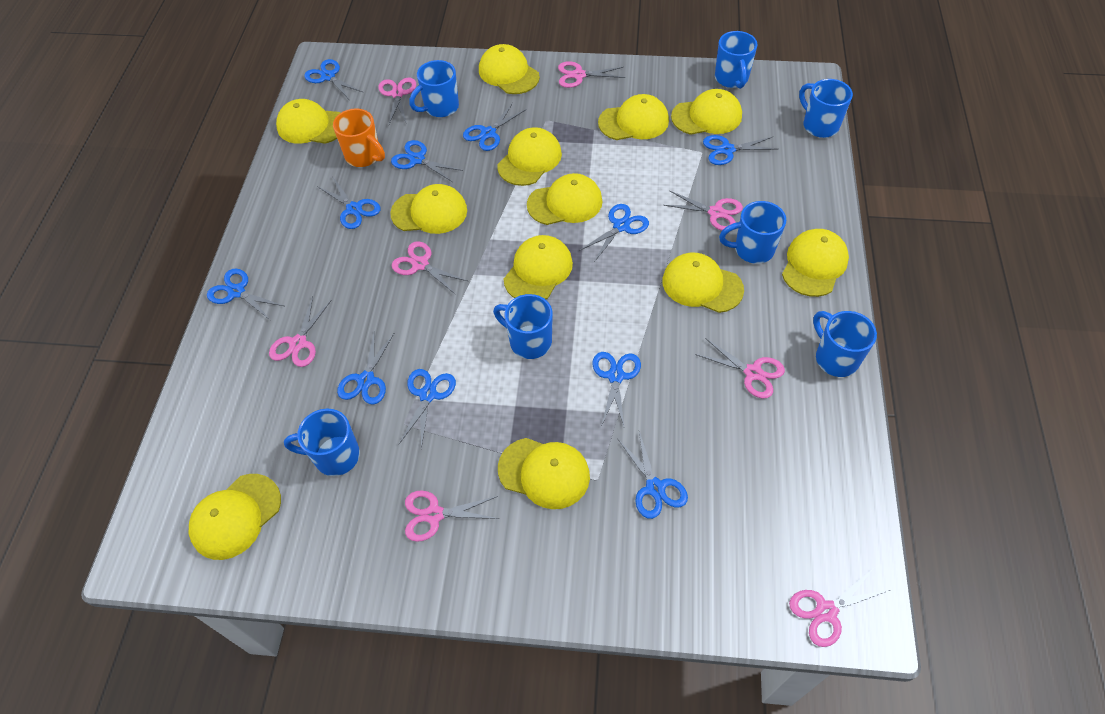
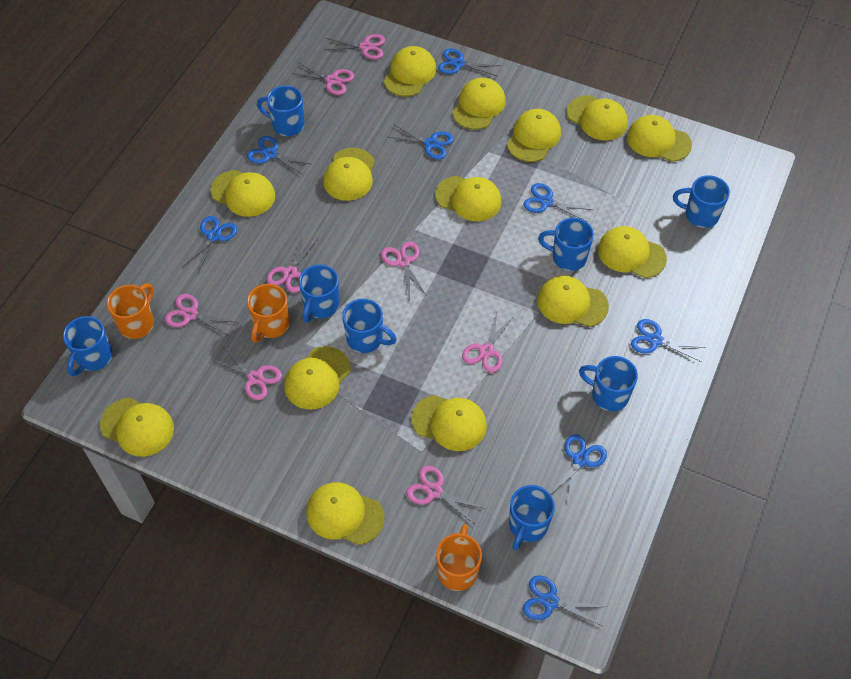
blue mug: 7 -> 8
blue scissors: 11 -> 8
orange mug: 1 -> 3
yellow cap: 12 -> 14

